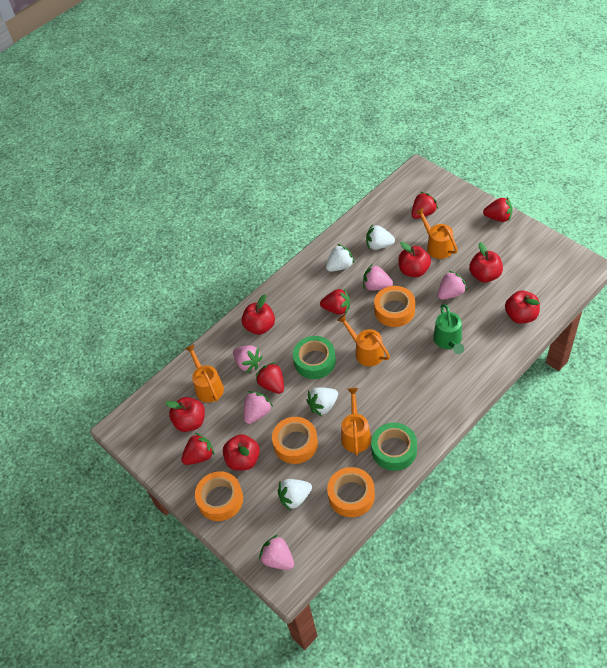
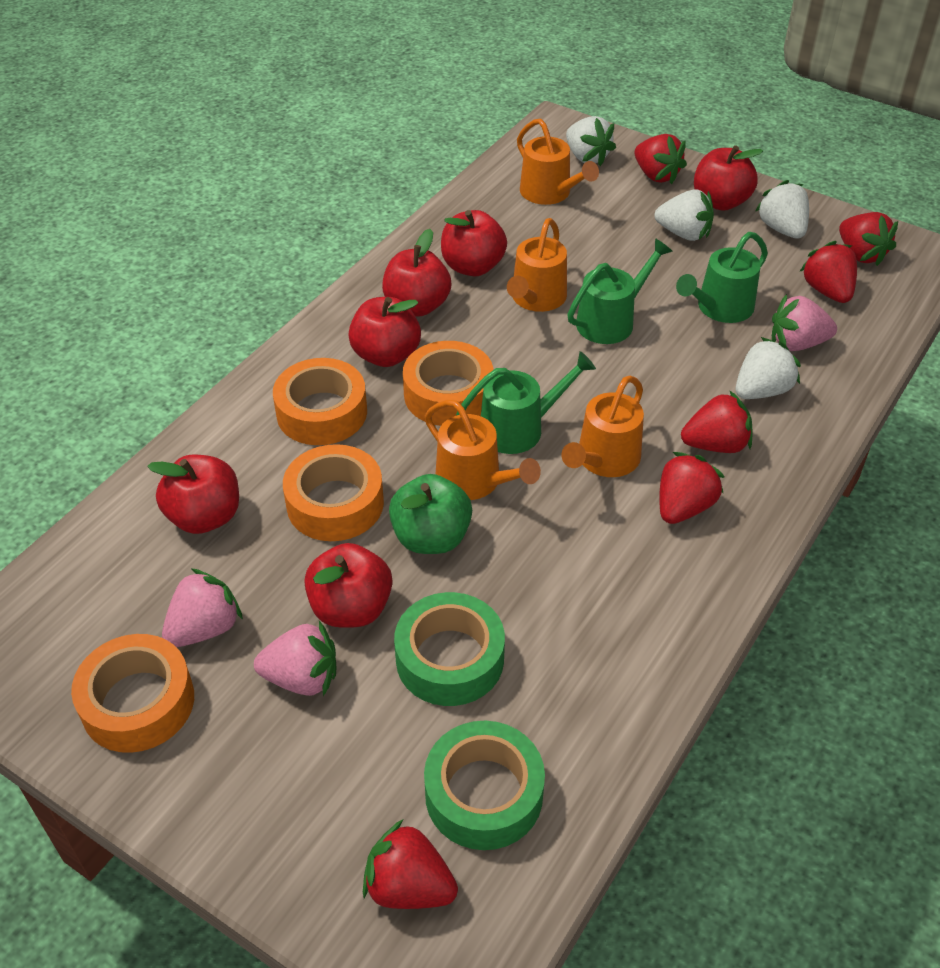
green apple: 0 -> 1
green watering can: 1 -> 3
pink strawberry: 5 -> 3
red strawberry: 5 -> 6

